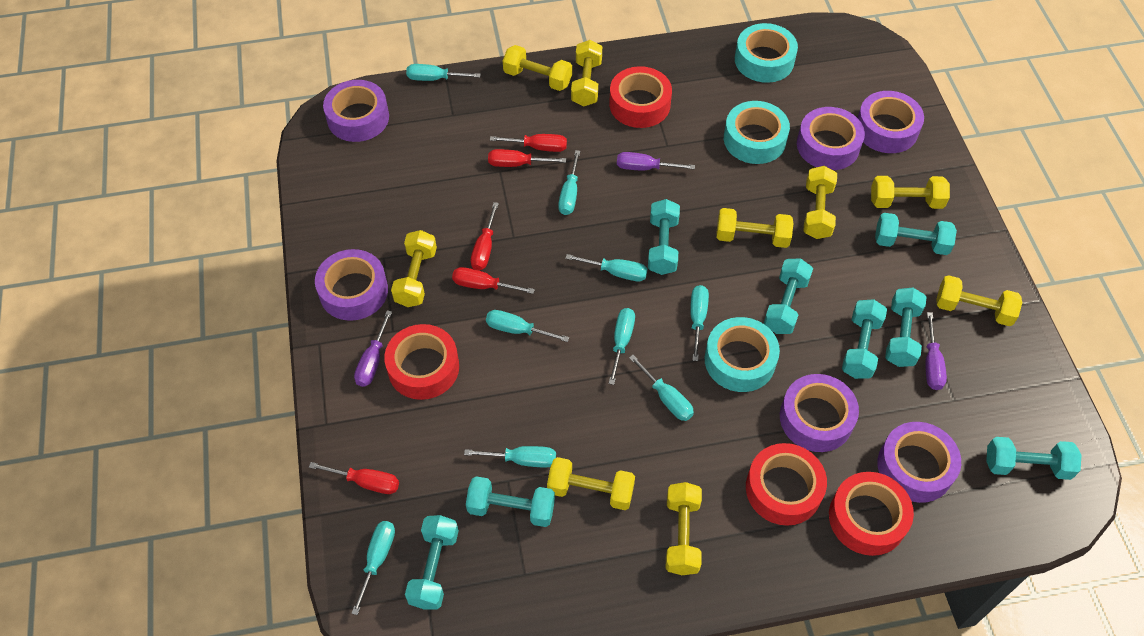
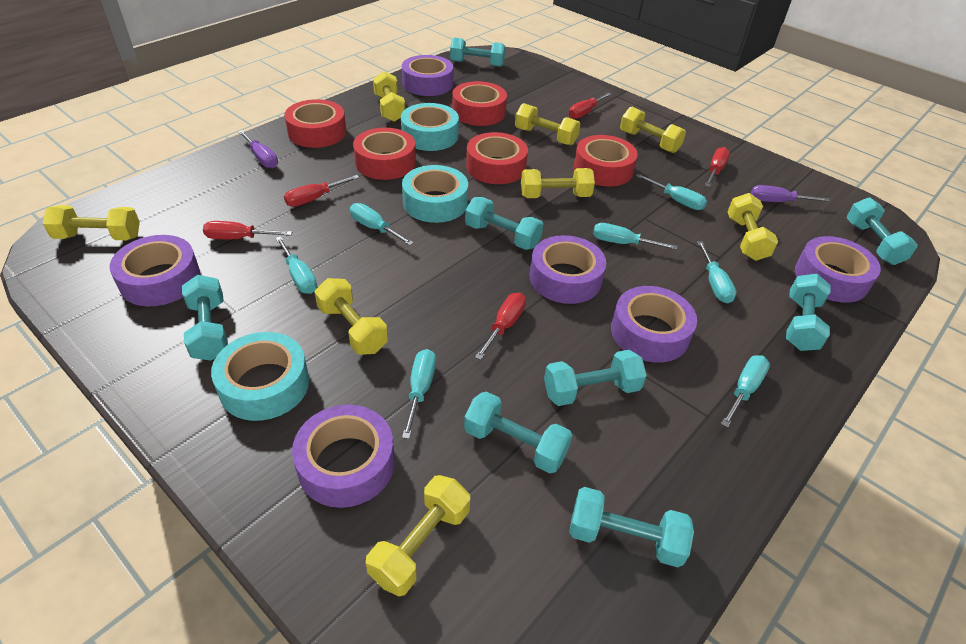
purple screwdriver: 3 -> 2
red tape: 4 -> 5
turquoise screwdriver: 9 -> 7
yellow dumbbell: 9 -> 8

